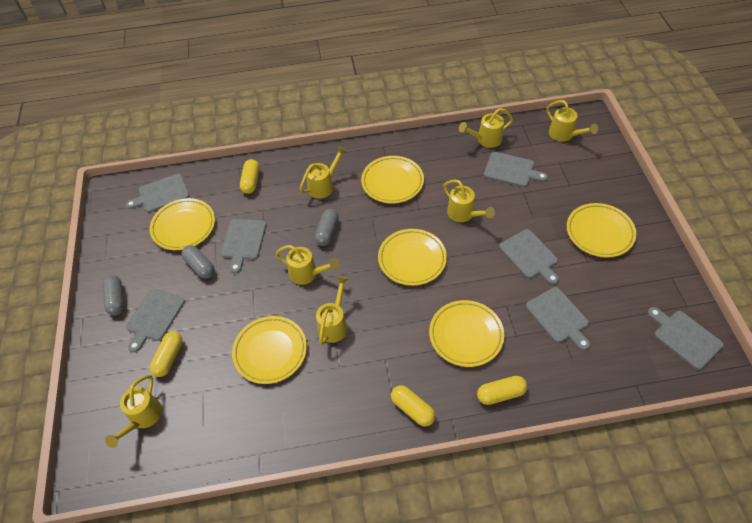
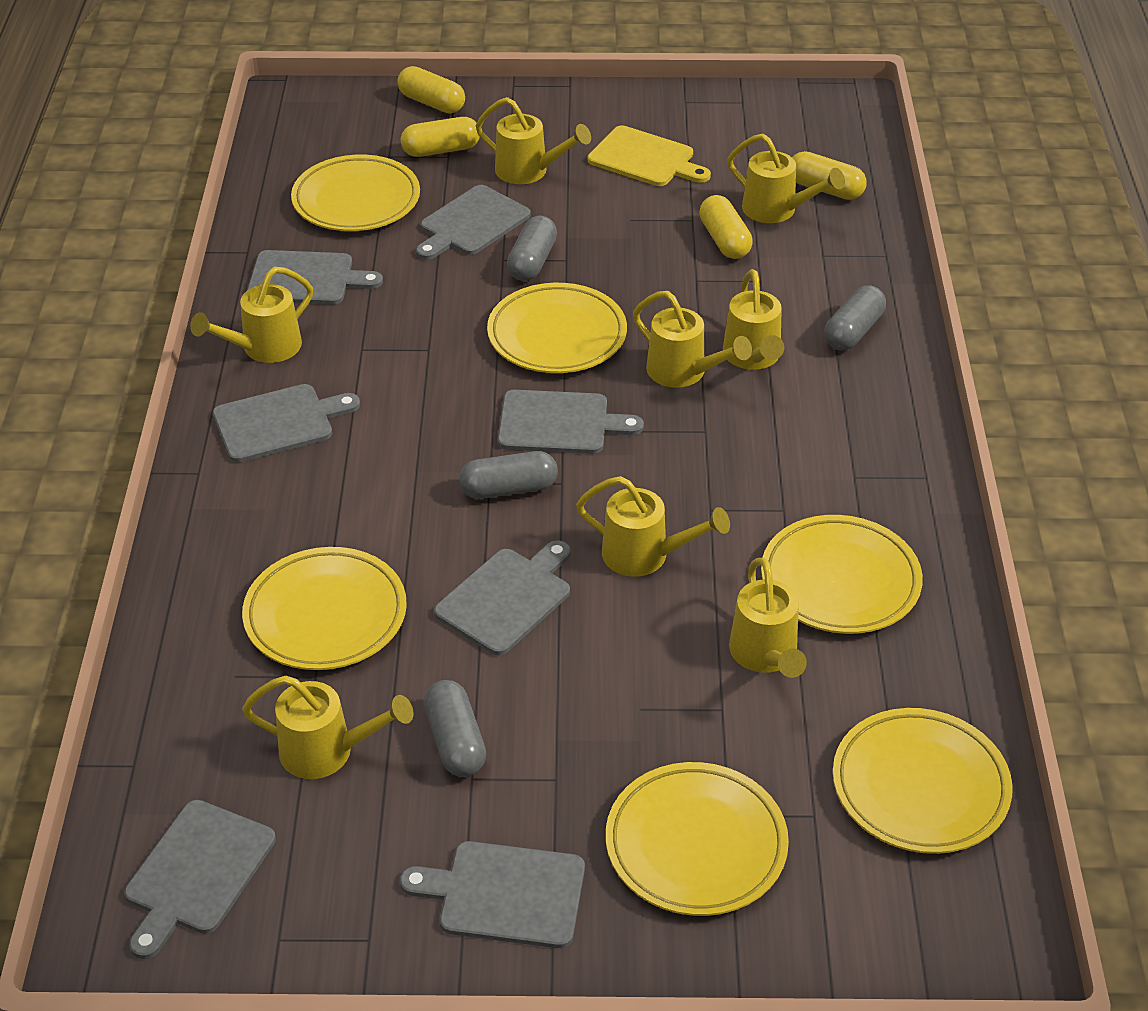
grey capsule: 3 -> 4
yellow cutting board: 0 -> 1
yellow watering can: 7 -> 8

